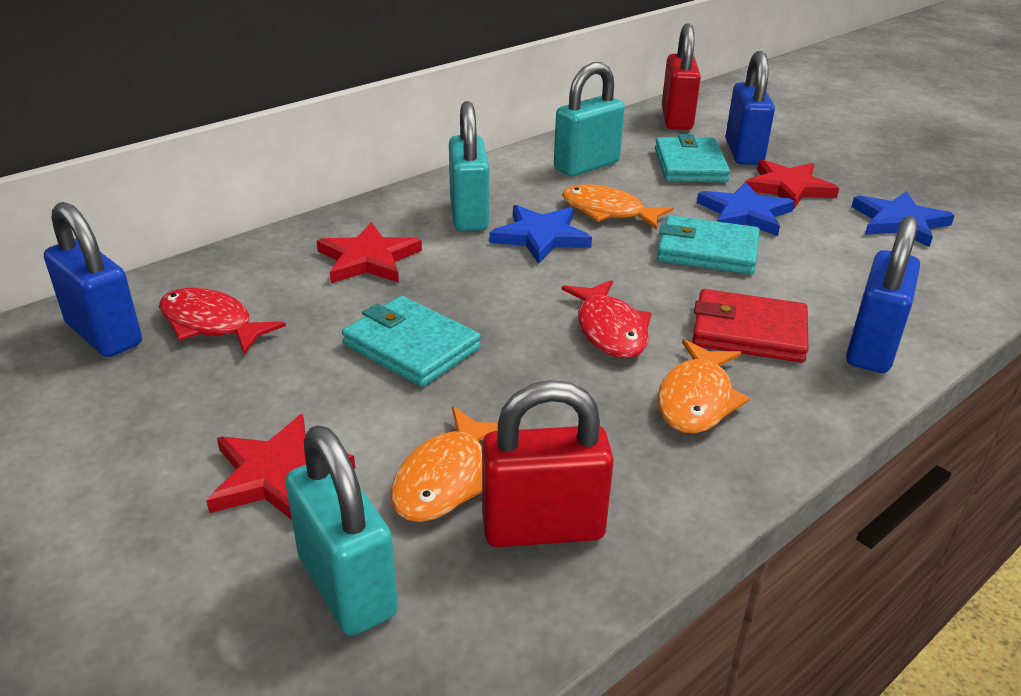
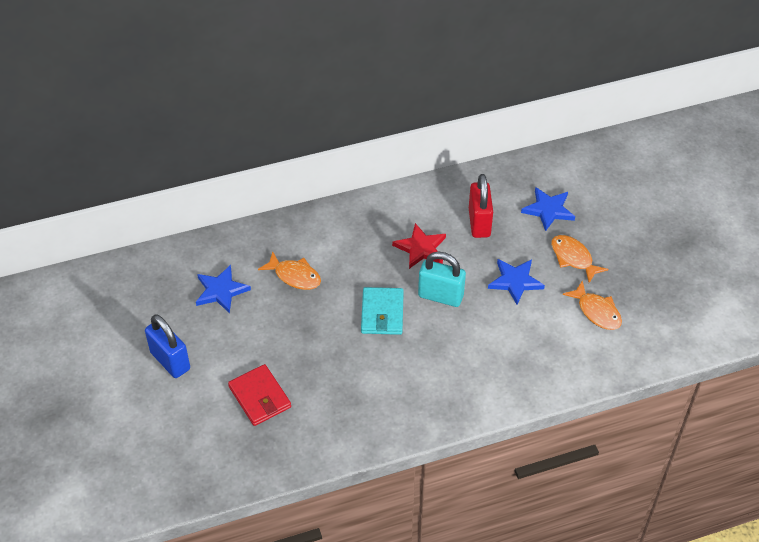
blue padlock: 3 -> 1
red fish: 2 -> 0
red padlock: 2 -> 1
red star: 3 -> 1
turquoise padlock: 3 -> 1
turquoise wallet: 3 -> 1

